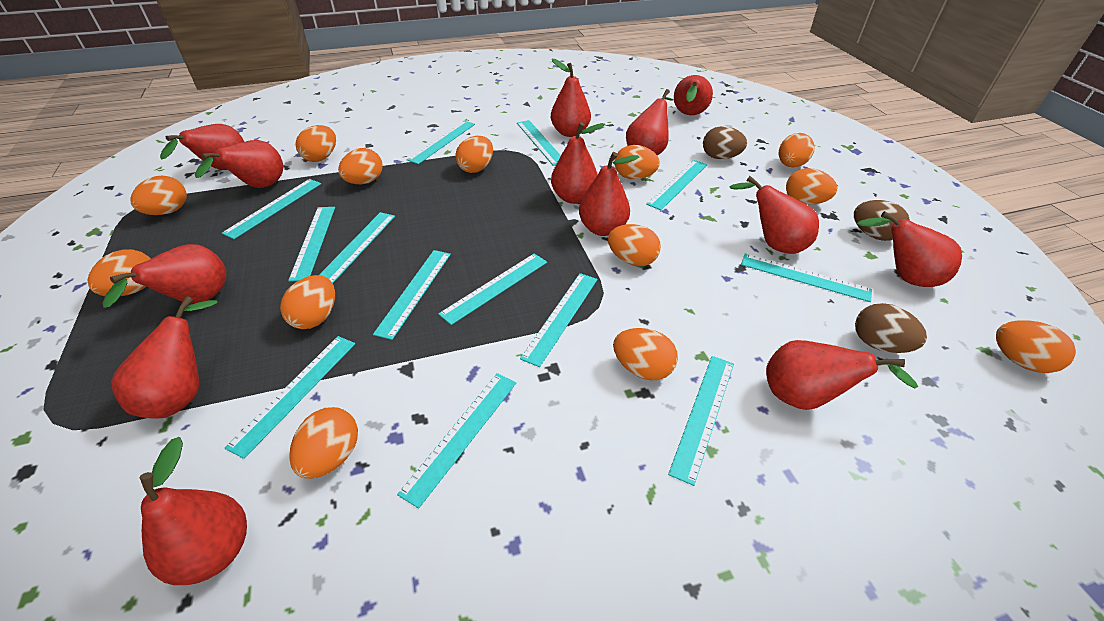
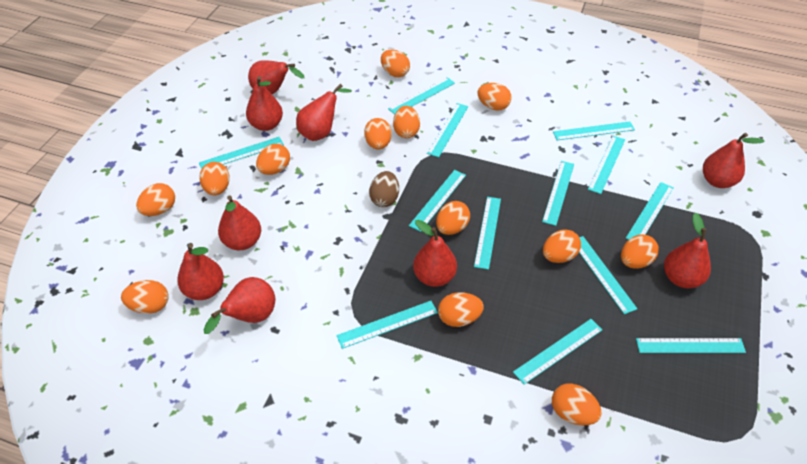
brown egg: 3 -> 1
red pear: 13 -> 9

